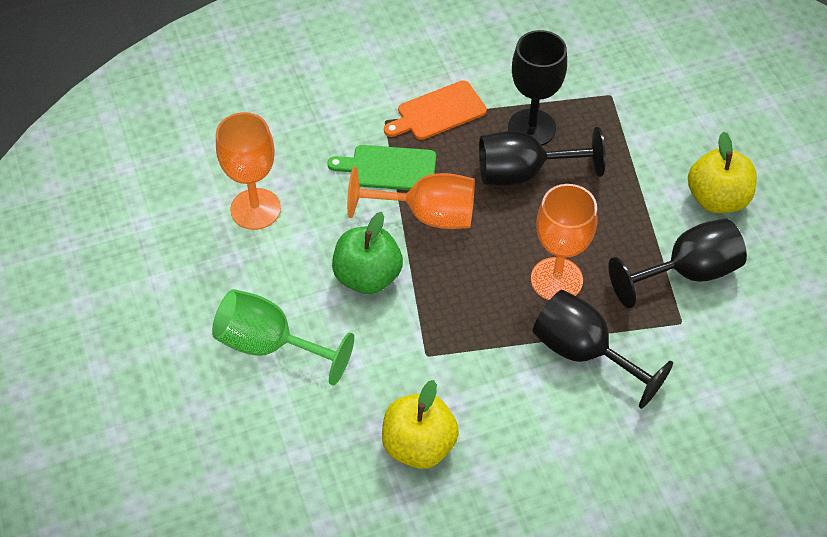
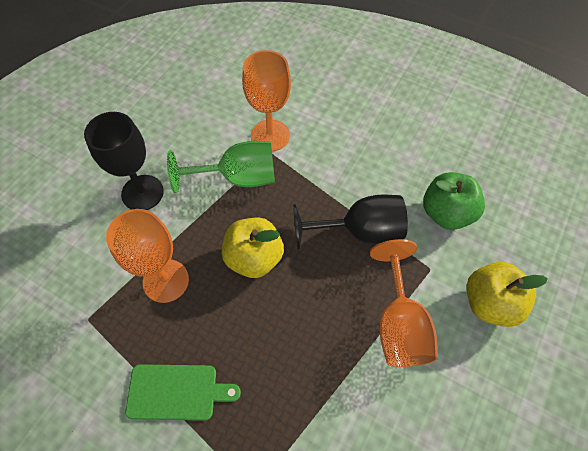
black goblet: 4 -> 2
orange cutting board: 1 -> 0

